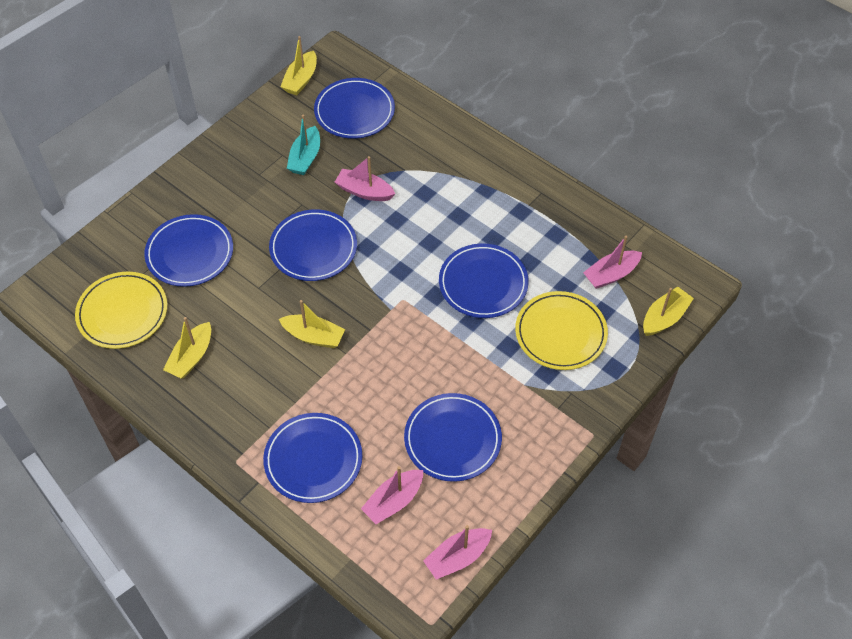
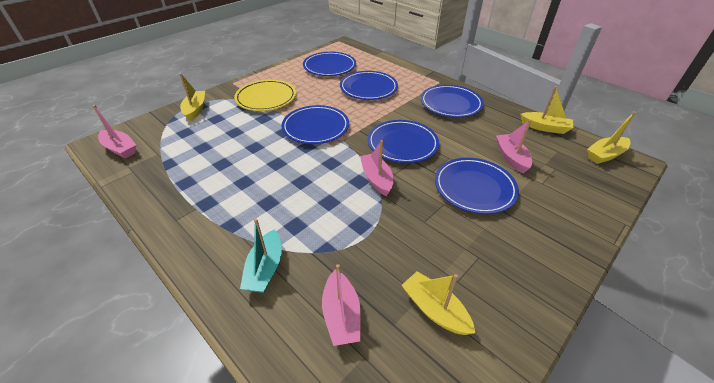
yellow plate: 2 -> 1

